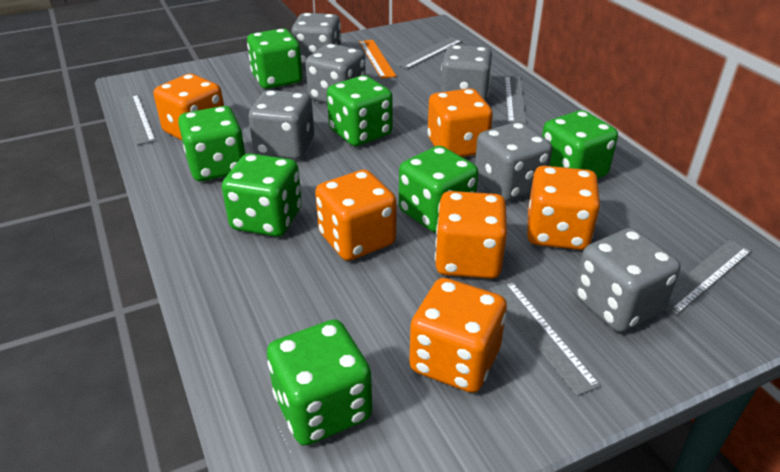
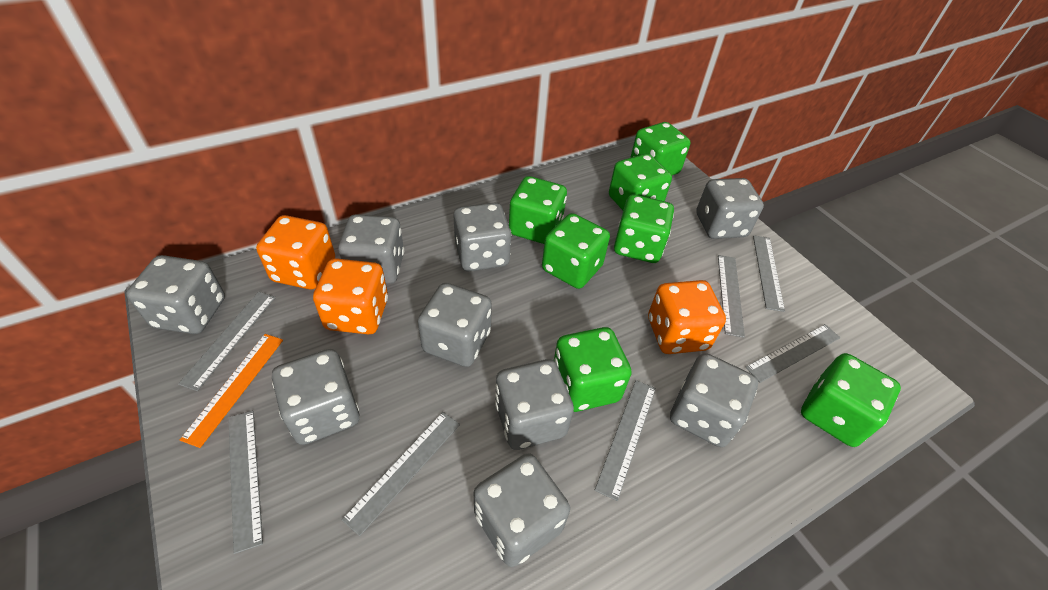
grey dice: 6 -> 9
grey ruler: 5 -> 7
orange dice: 6 -> 3

